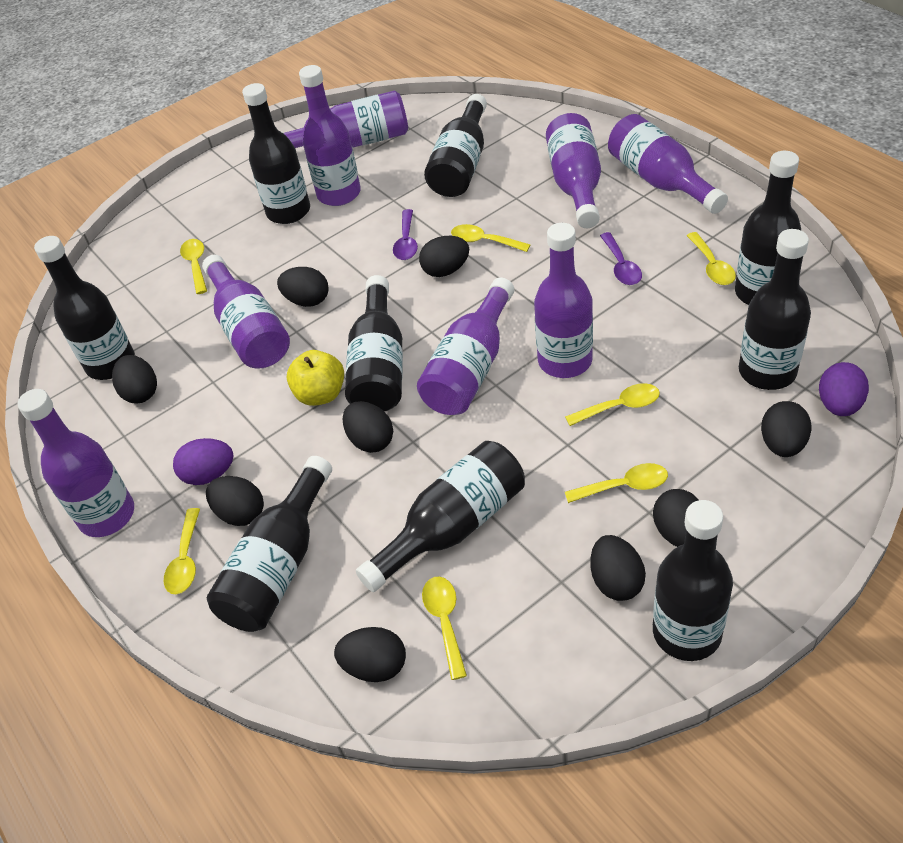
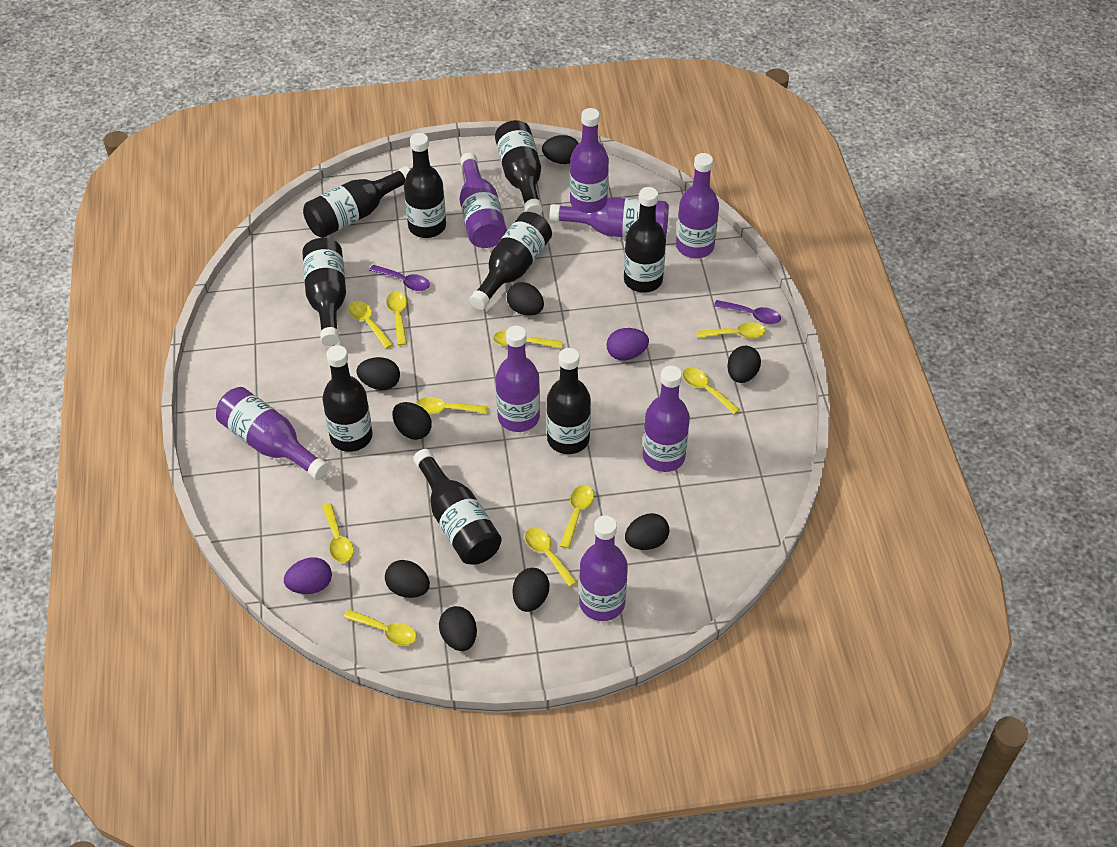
yellow apple: 1 -> 0
yellow spoon: 7 -> 10

